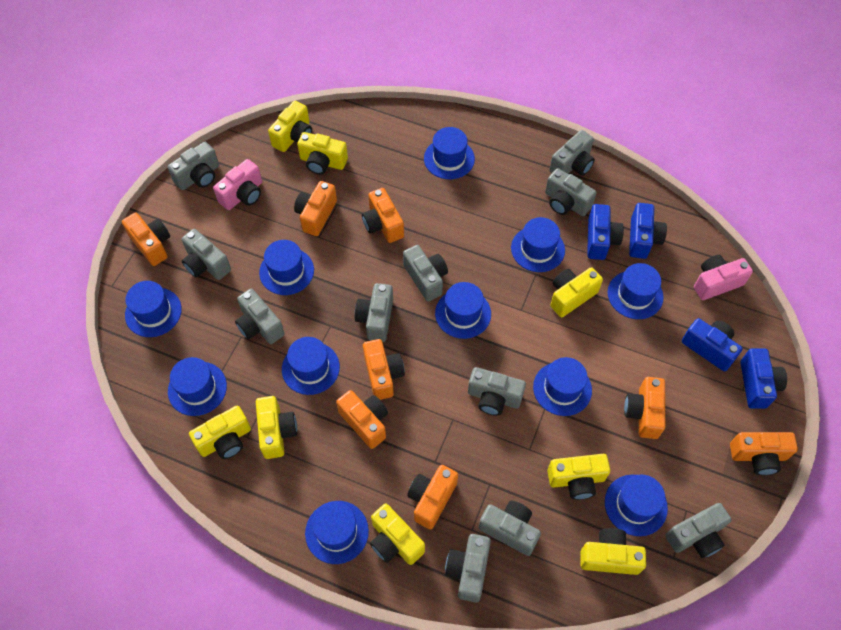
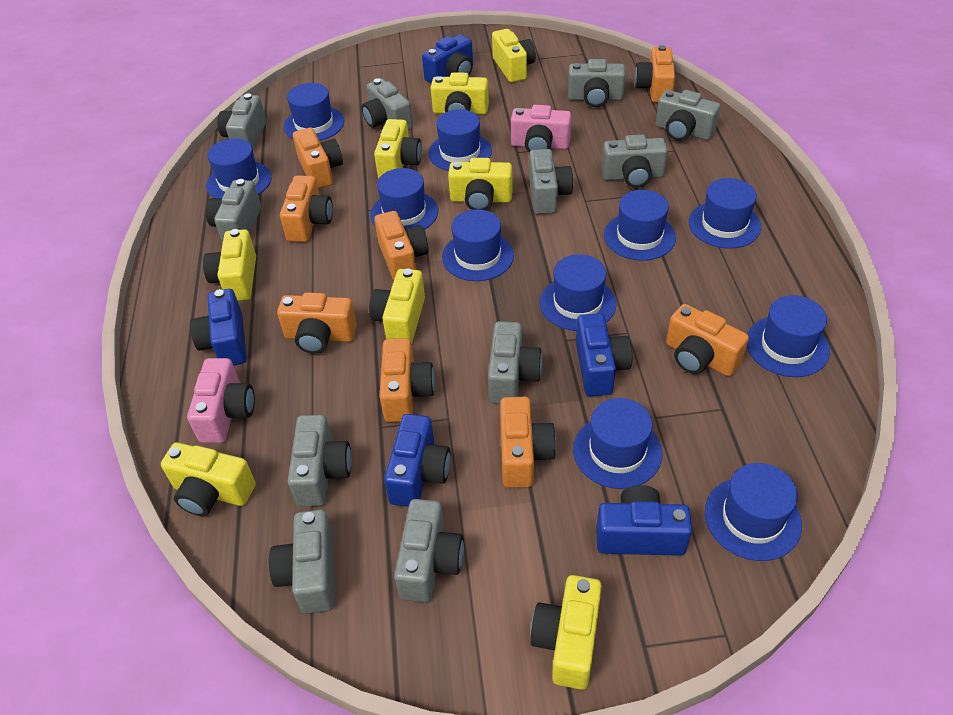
blue camera: 4 -> 5

